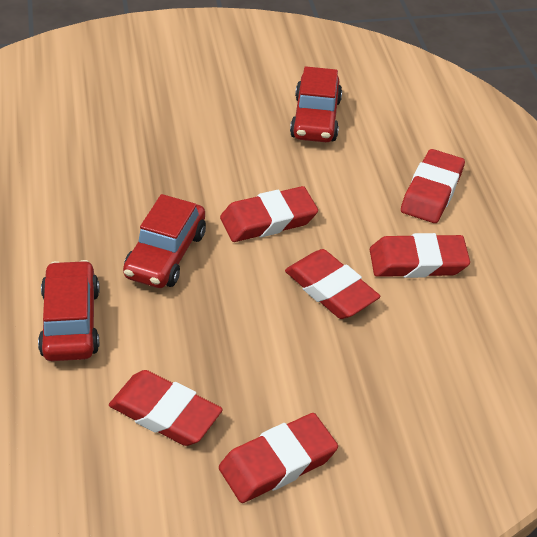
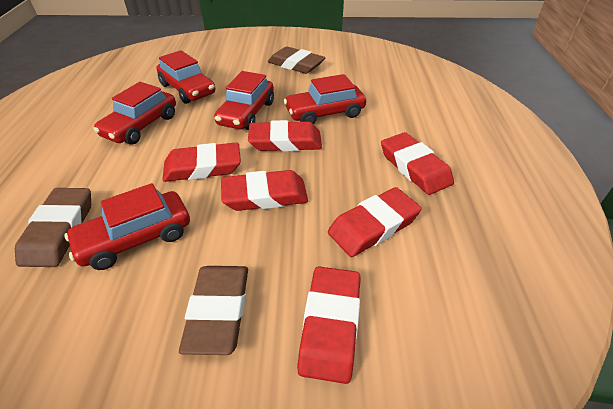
brown eraser: 0 -> 3
red car: 3 -> 5

